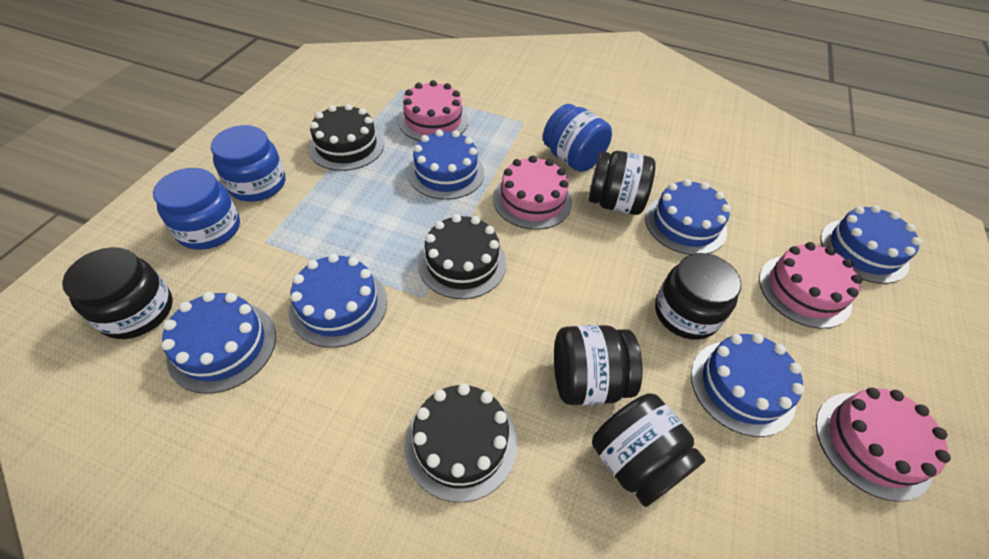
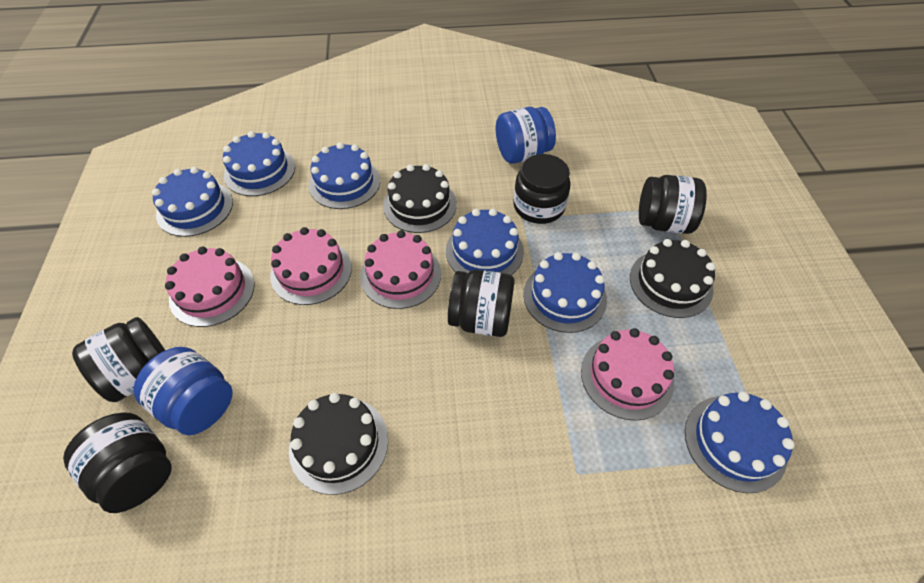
blue jar: 3 -> 2

